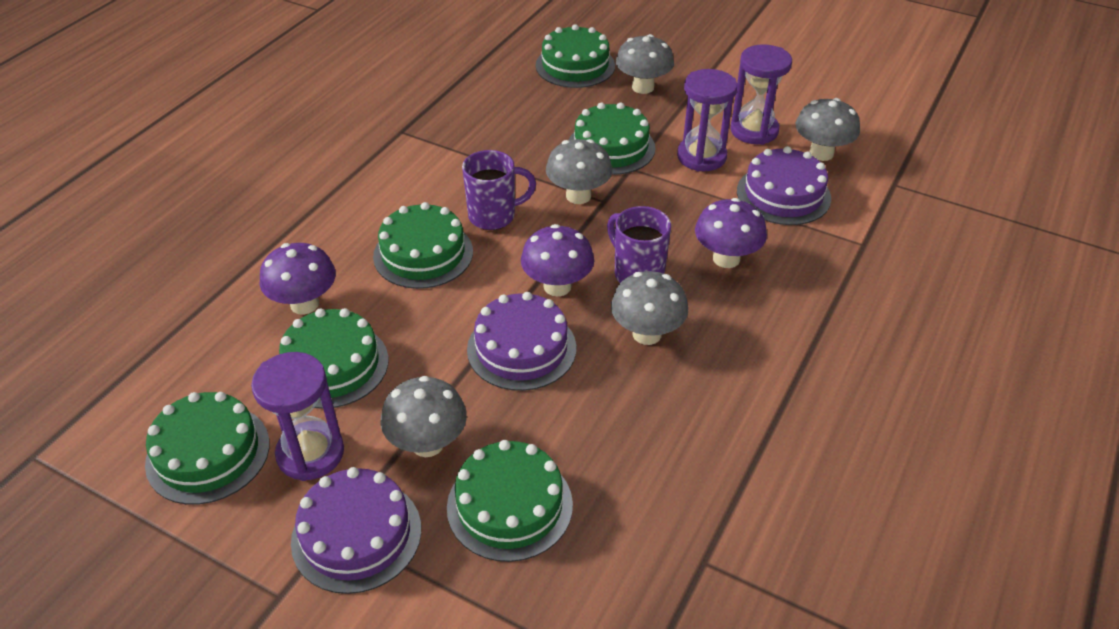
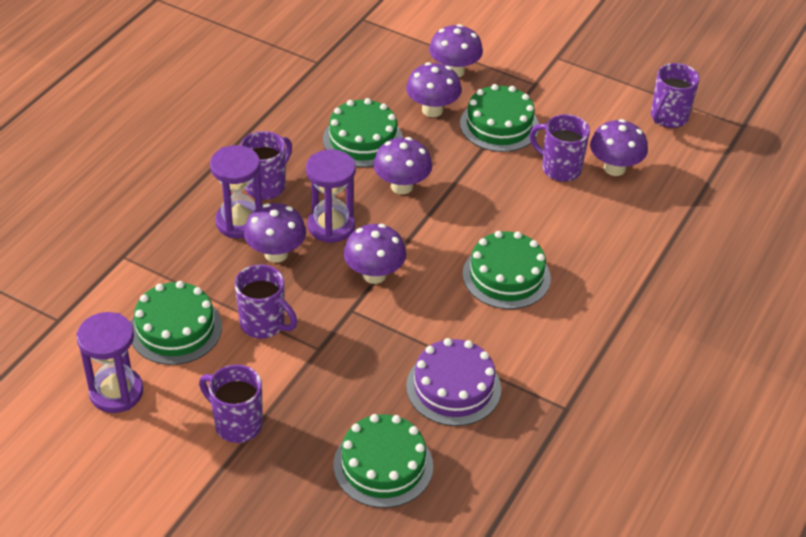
green cake: 6 -> 5
grey mushroom: 5 -> 0
purple cake: 3 -> 1
purple mug: 2 -> 5
purple mushroom: 3 -> 6

